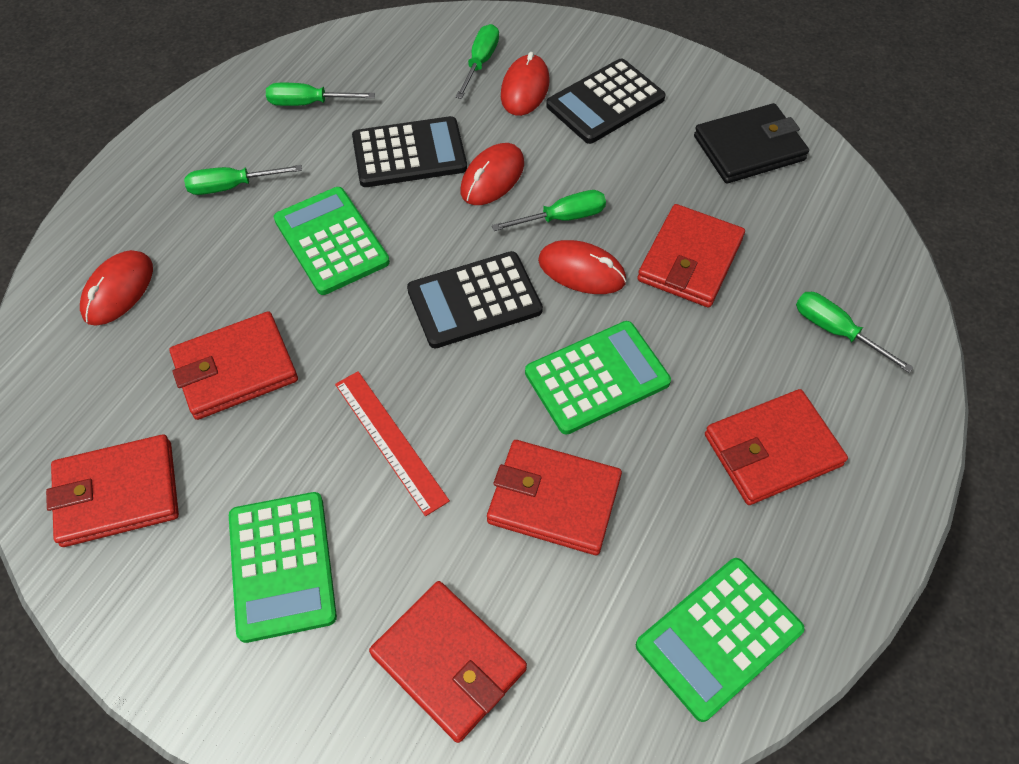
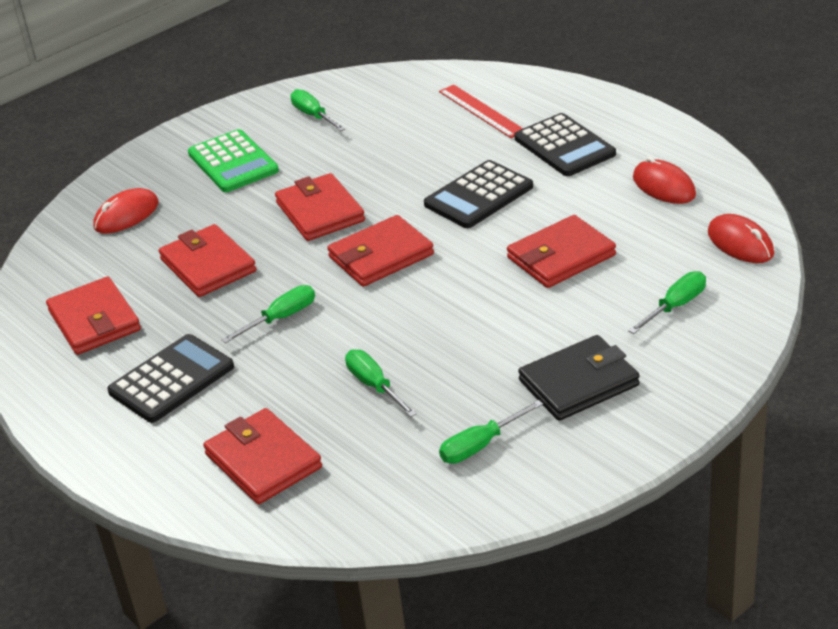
green calculator: 4 -> 1
red mouse: 4 -> 3

